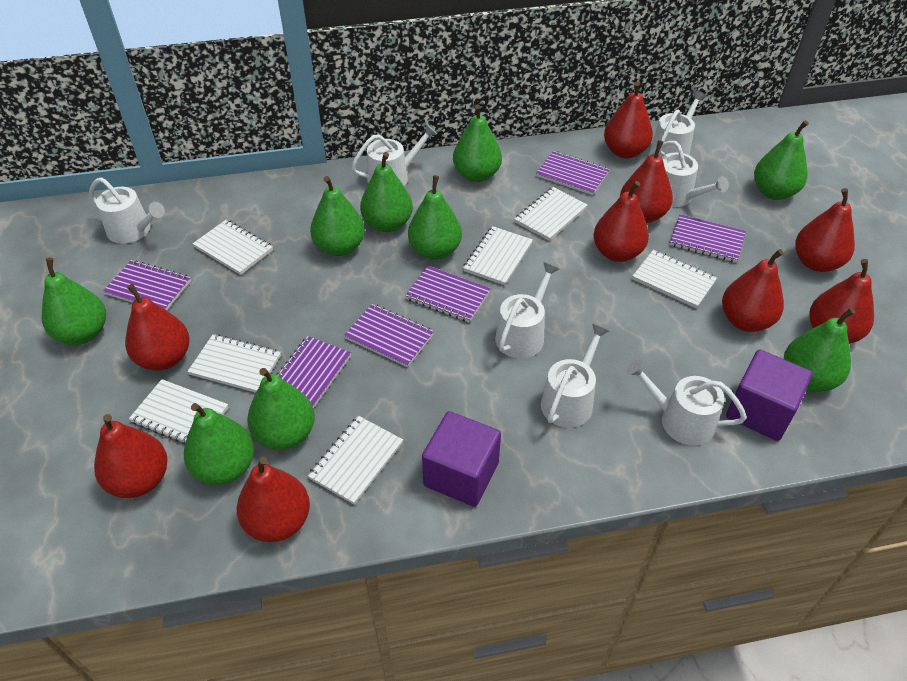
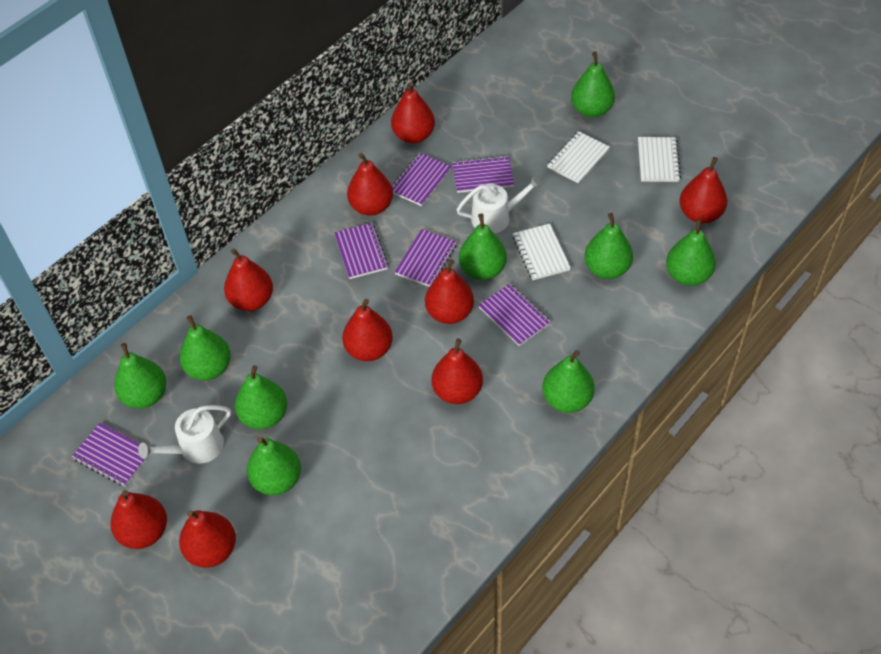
purple cube: 2 -> 0
white notebook: 7 -> 3
white watering can: 7 -> 2

